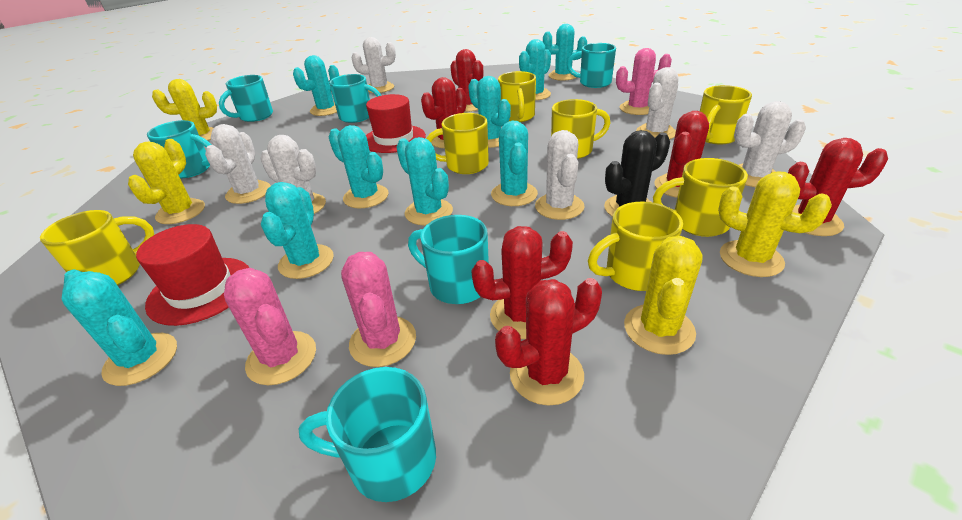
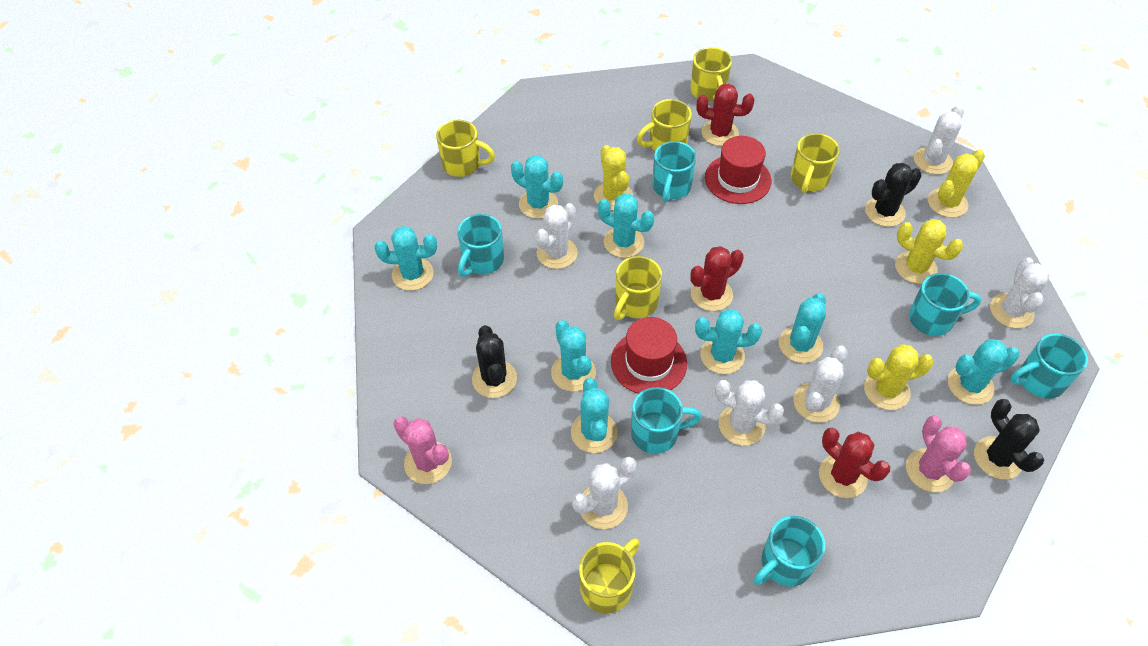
black cactus: 1 -> 3
pink cactus: 3 -> 2
red cactus: 6 -> 3
turquoise cactus: 9 -> 8
yellow mug: 7 -> 6

